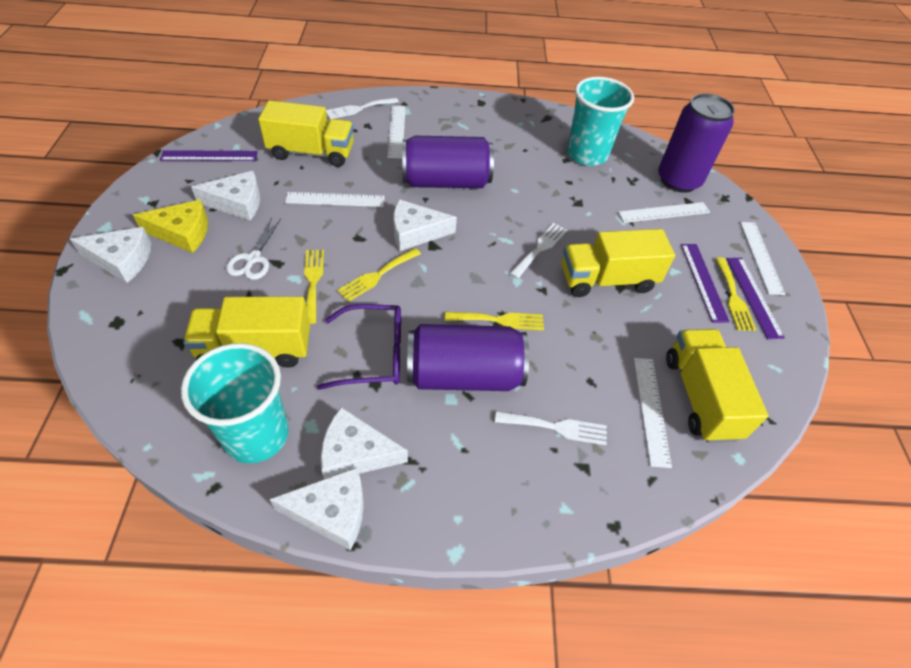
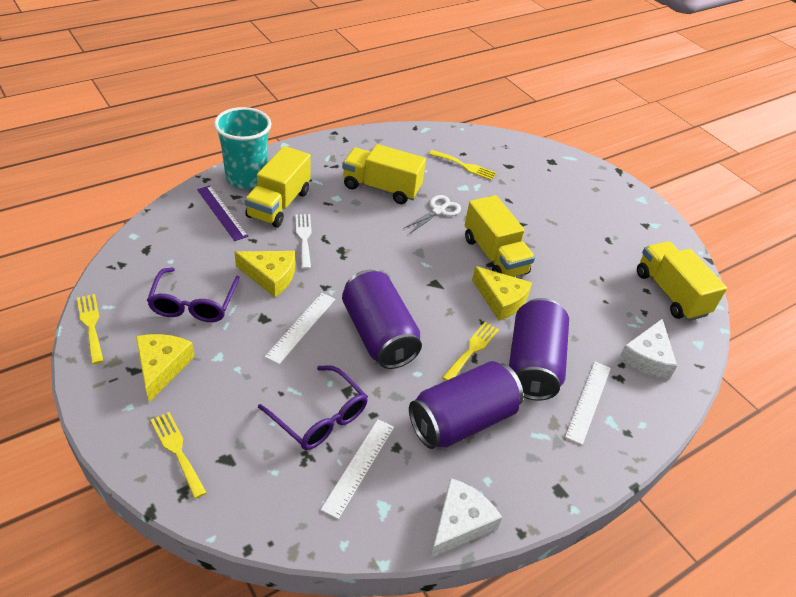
purple glasses: 1 -> 2
purple ruler: 3 -> 1
turquoise cup: 2 -> 1
white cheese: 5 -> 2
white fork: 3 -> 1
white ruler: 5 -> 3
yellow cheese: 1 -> 3

